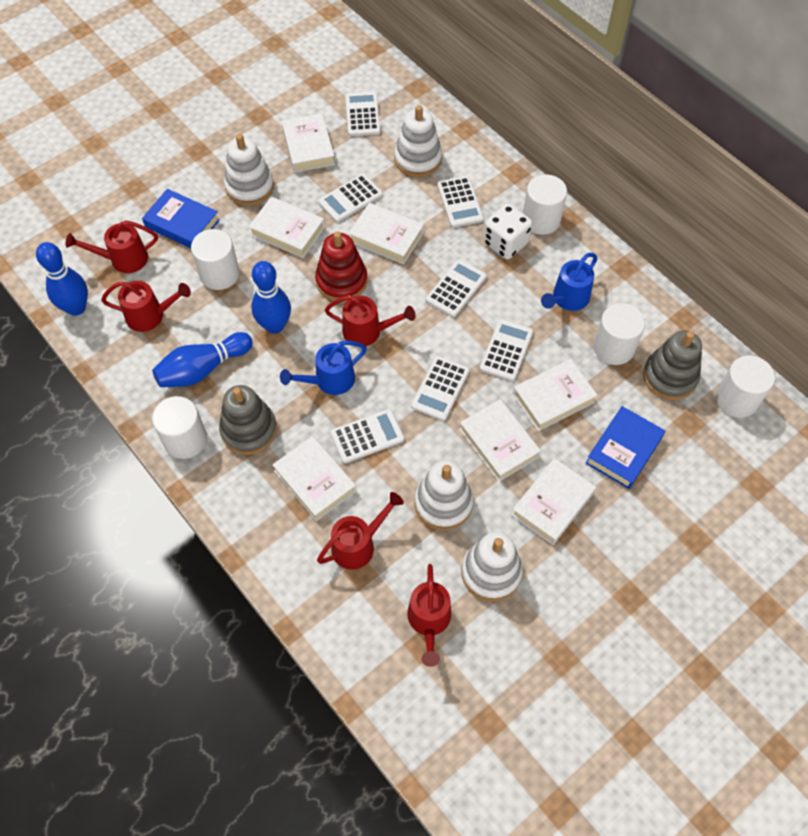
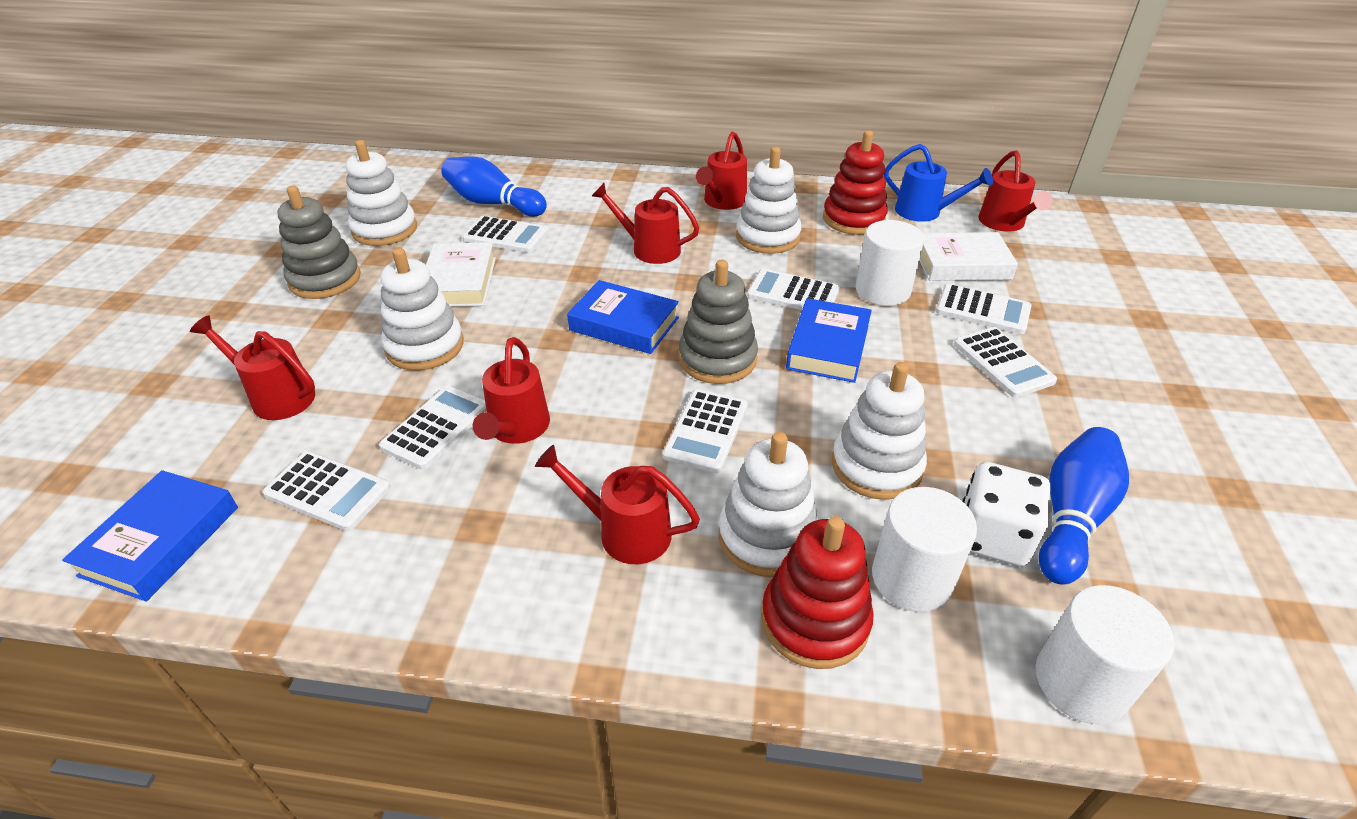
blue book: 2 -> 3
blue bowling pin: 3 -> 2
blue watering can: 2 -> 1
red stacking toy: 1 -> 2
red watering can: 5 -> 6
white book: 7 -> 2
white cylinder: 5 -> 3
white stacking toy: 4 -> 5

